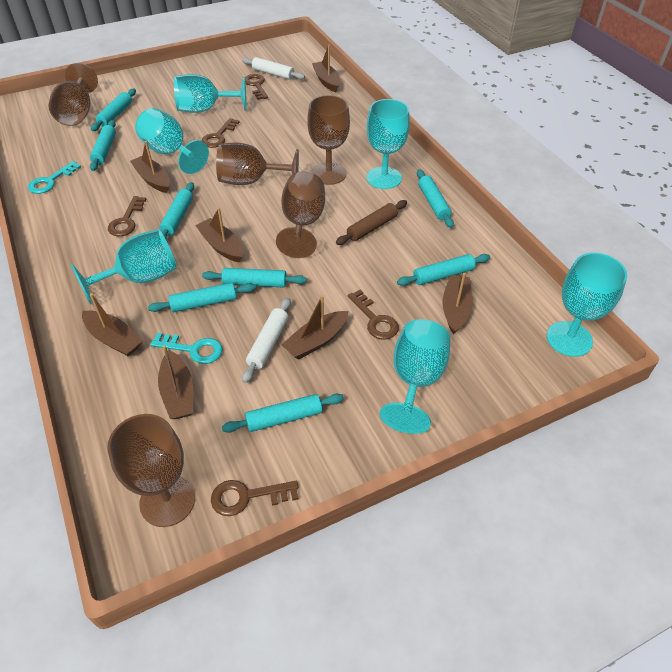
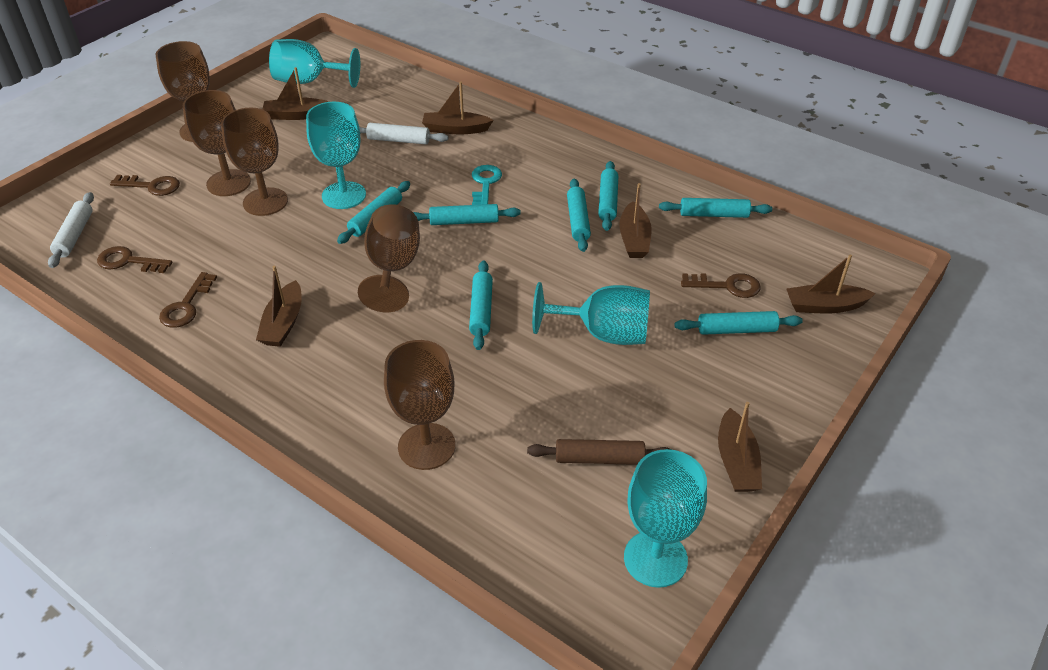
brown boat: 7 -> 6
brown key: 5 -> 4
turquoise goblet: 6 -> 4
turquoise key: 2 -> 1
turquoise rolling pin: 8 -> 7

